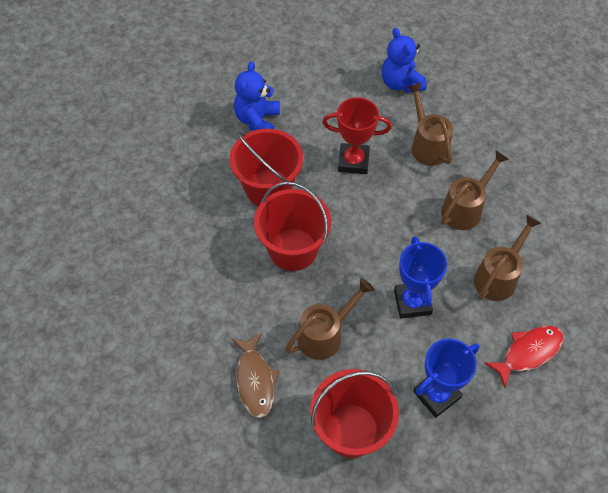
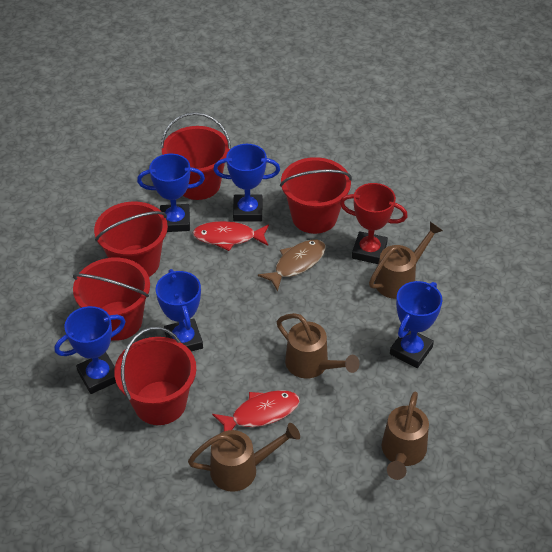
blue teddy bear: 2 -> 0
blue trophy: 2 -> 5
red bucket: 3 -> 5
red fish: 1 -> 2

